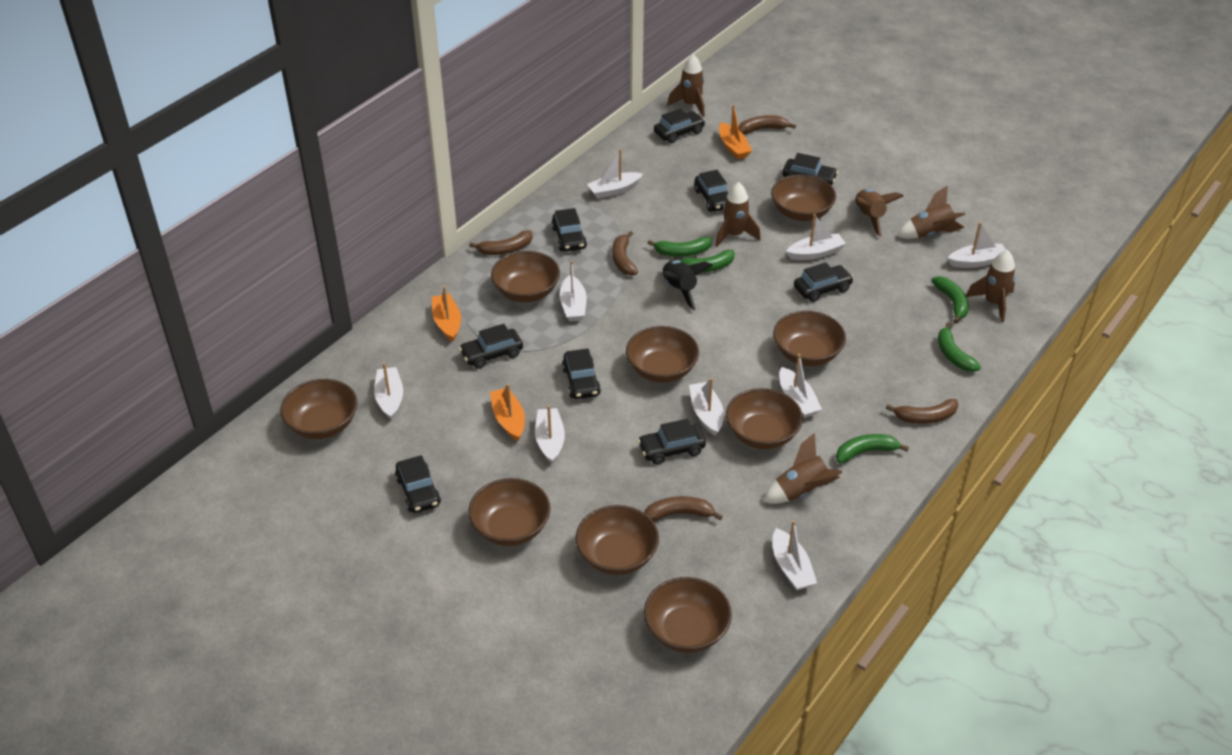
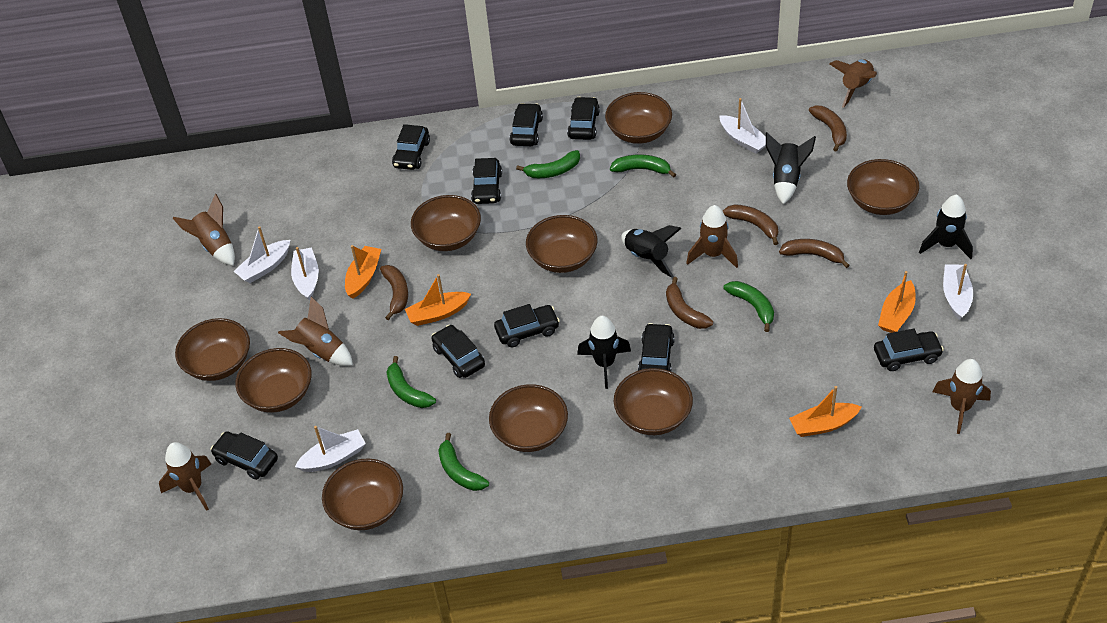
black rocket: 1 -> 4
orange boat: 3 -> 4
white boat: 9 -> 5

